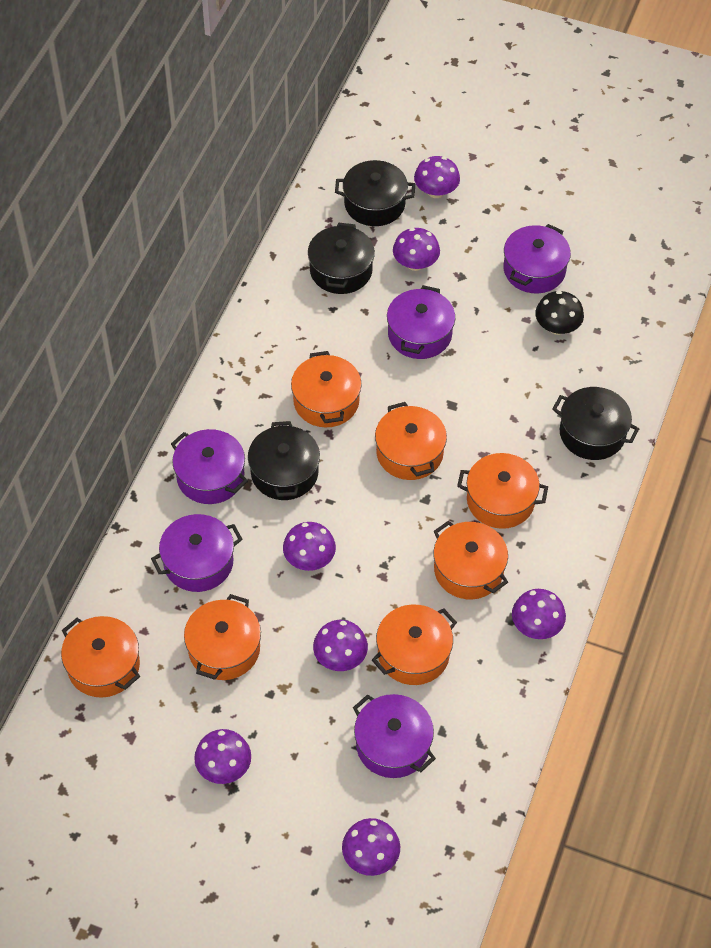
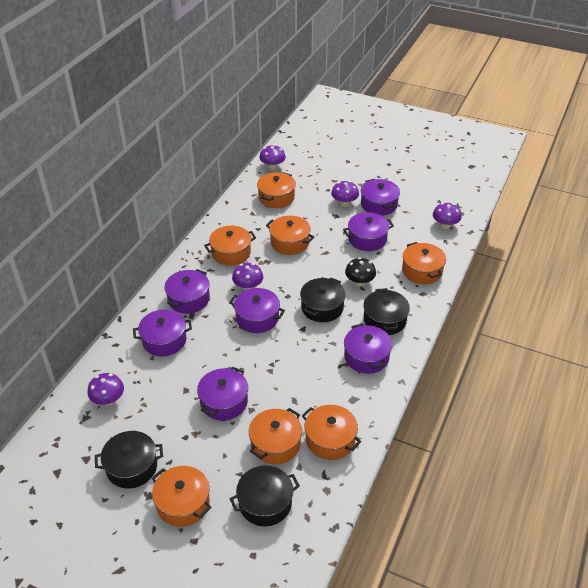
purple mushroom: 7 -> 5
purple pot: 5 -> 7

